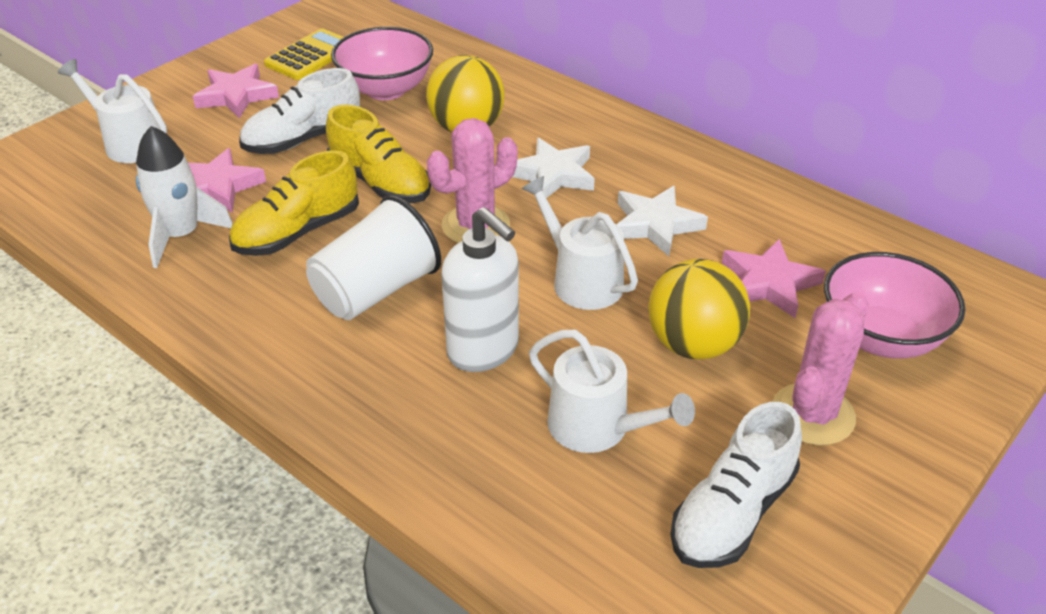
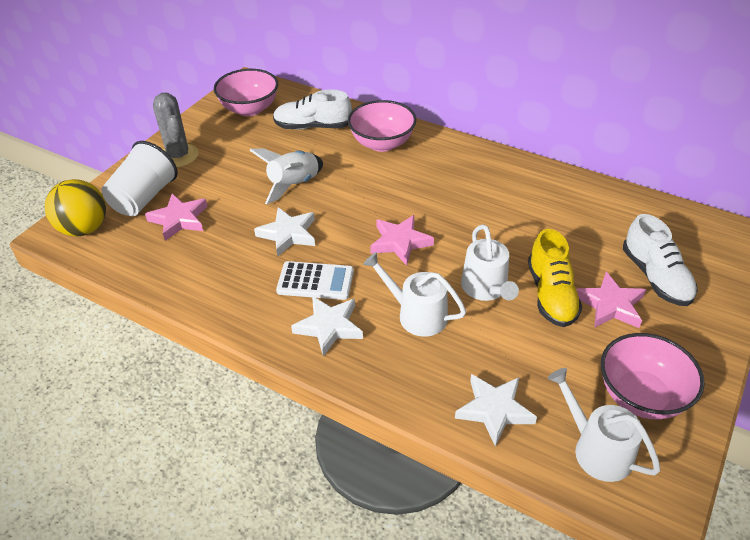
grey cactus: 0 -> 1
pink bowl: 2 -> 3
pink cactus: 2 -> 0
white calculator: 0 -> 1
white soap dispenser: 1 -> 0
white star: 2 -> 3
yellow ball: 2 -> 1
yellow calculator: 1 -> 0
yellow shoe: 2 -> 1

